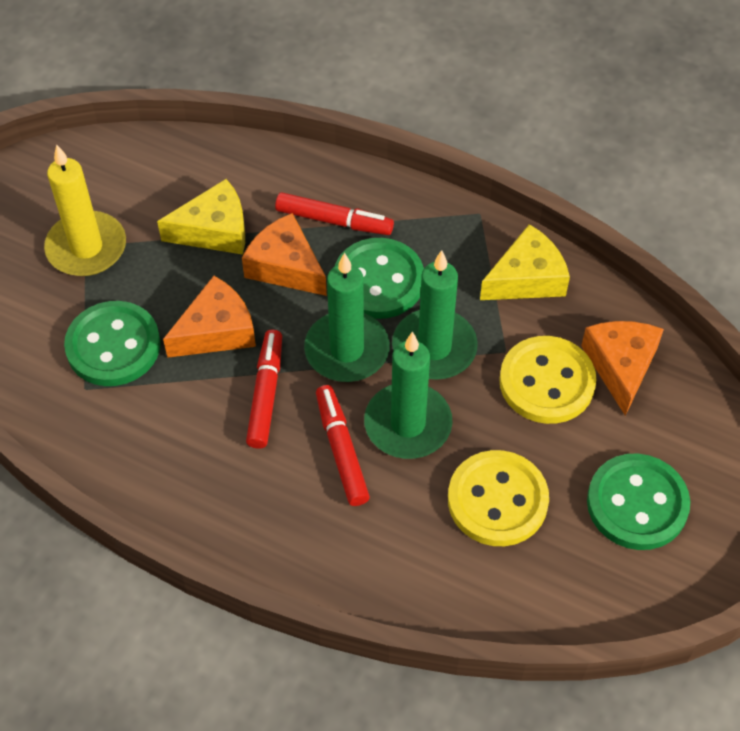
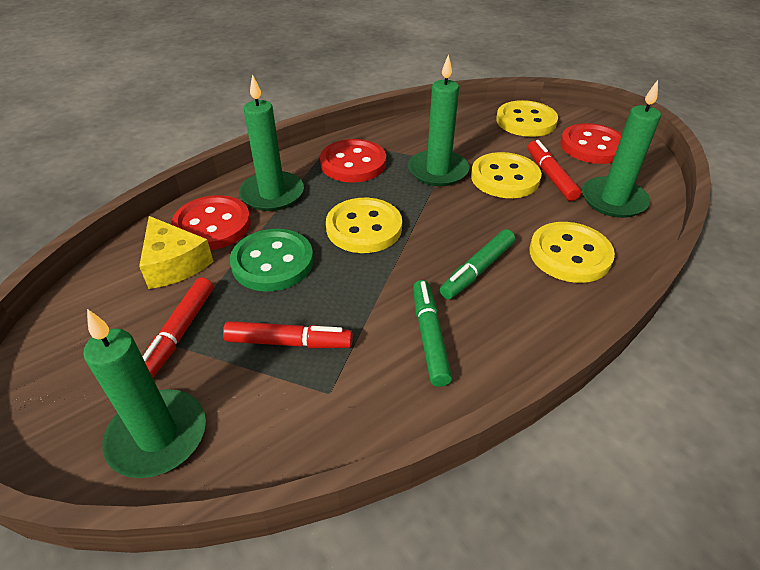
green button: 3 -> 1
green candle: 3 -> 4
green marker: 0 -> 2
orange cheese: 3 -> 0
red button: 0 -> 3
yellow button: 2 -> 4
yellow candle: 1 -> 0
yellow cheese: 2 -> 1

